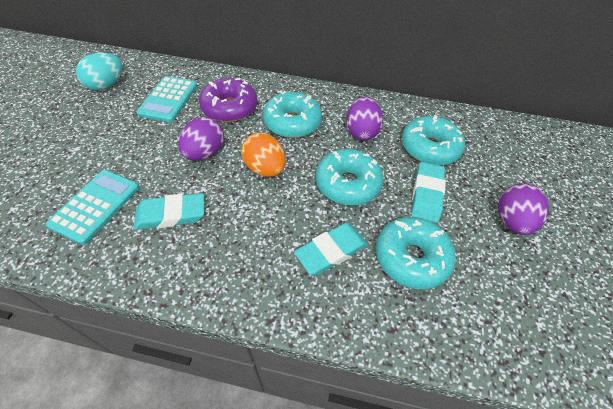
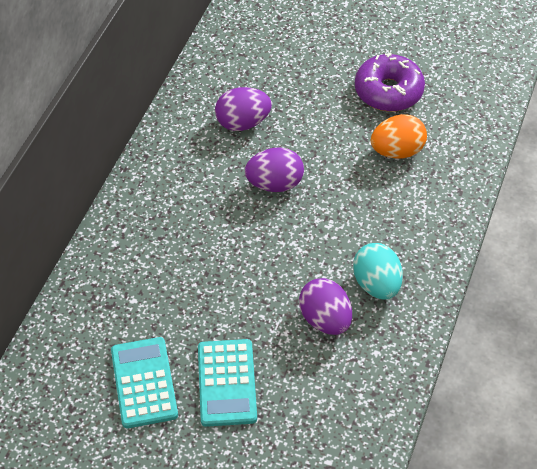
turquoise donut: 4 -> 0
turquoise eraser: 3 -> 0

